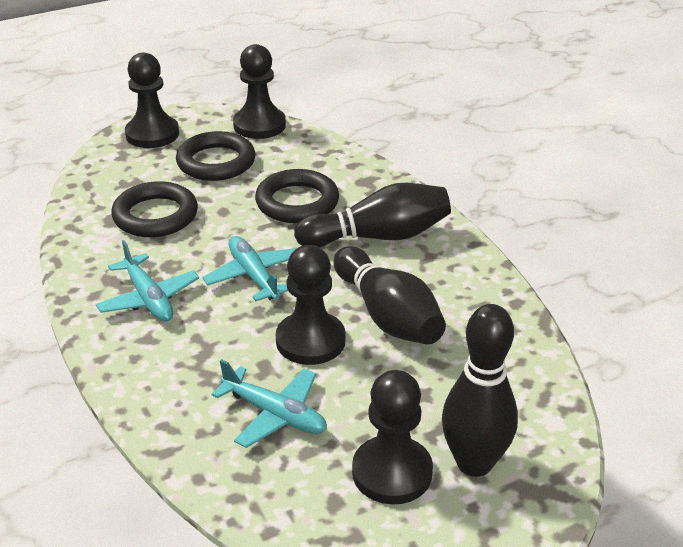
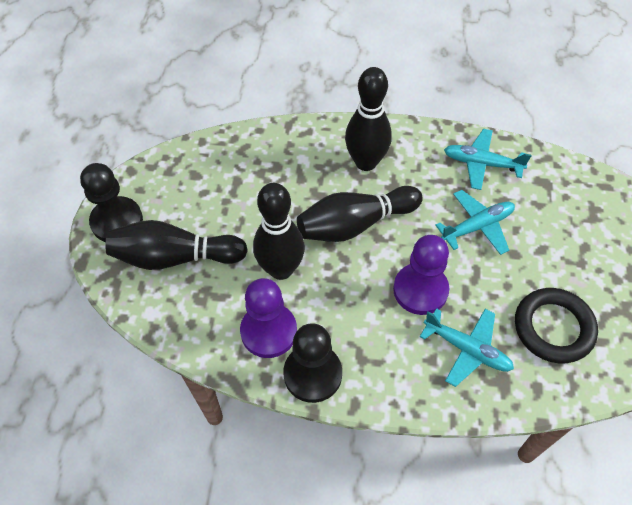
black bowling pin: 3 -> 4
black pawn: 4 -> 2
black ring: 3 -> 1
purple pawn: 0 -> 2

